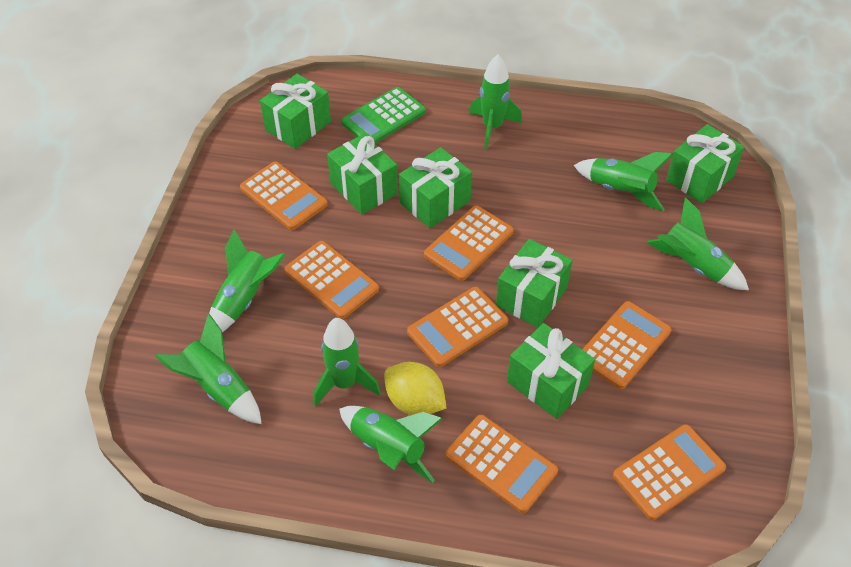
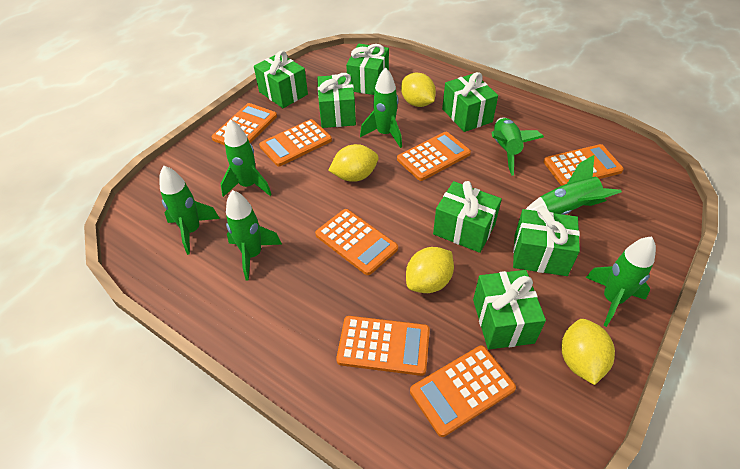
green calculator: 1 -> 0
green gift: 6 -> 7
yellow lemon: 1 -> 4

